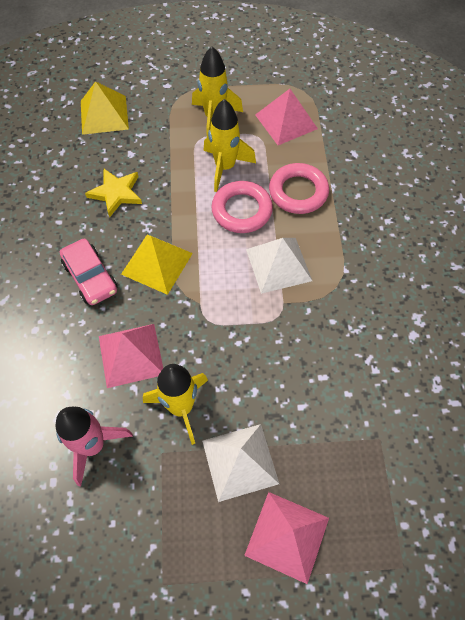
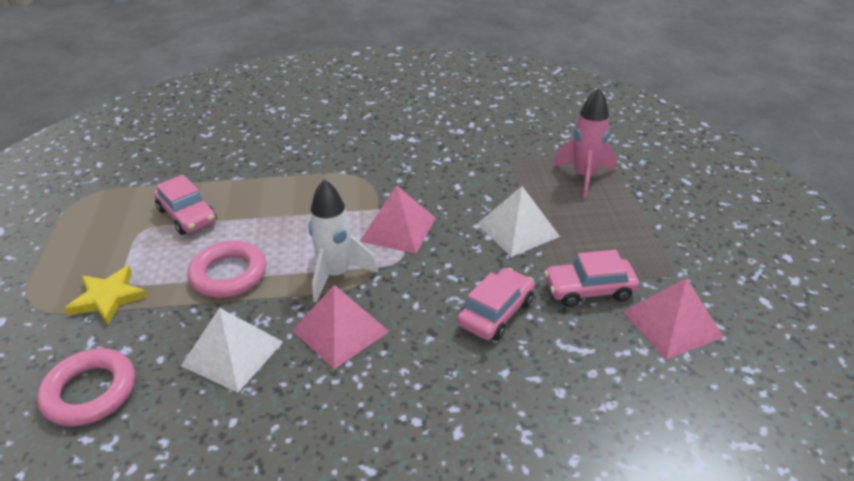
pink car: 1 -> 3
white rocket: 0 -> 1
yellow pyramid: 2 -> 0
yellow rocket: 3 -> 0

